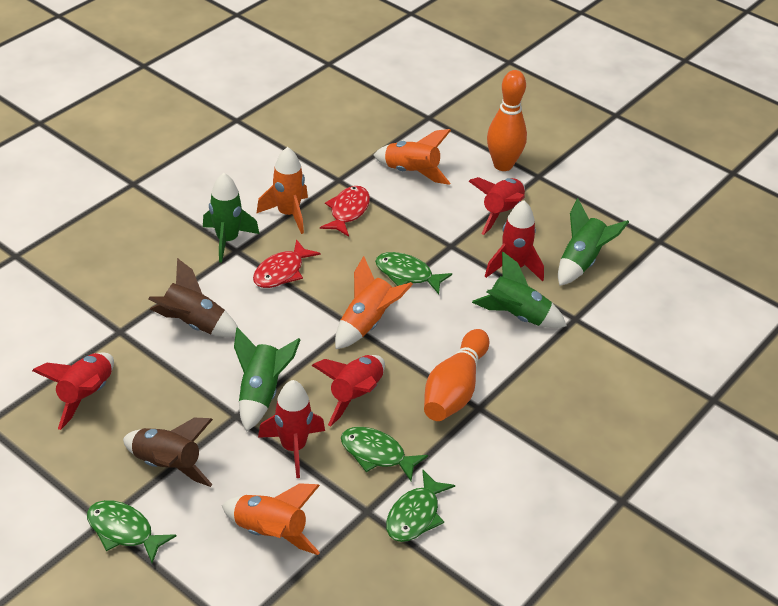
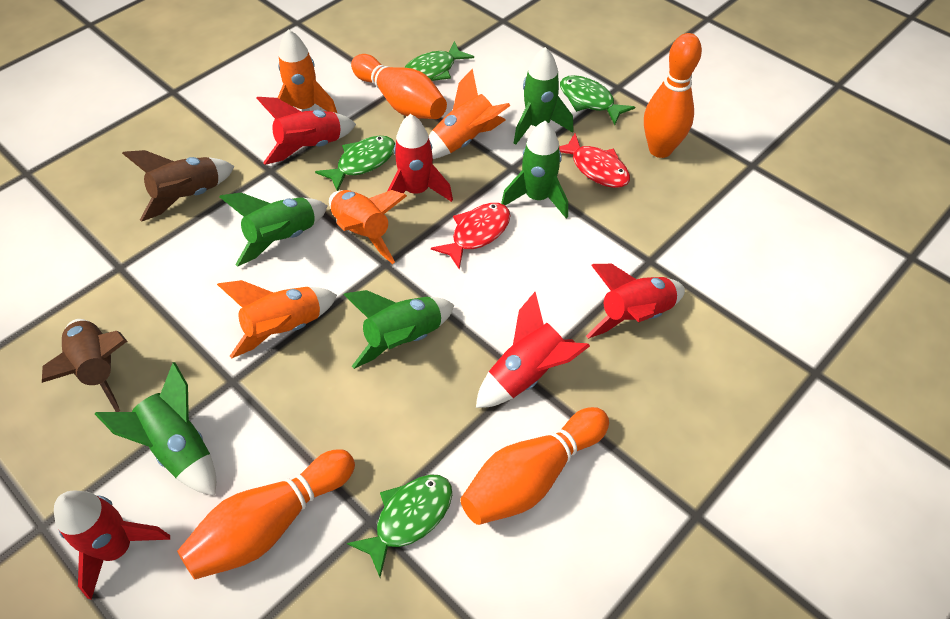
green rocket: 4 -> 5
orange bowling pin: 2 -> 4

